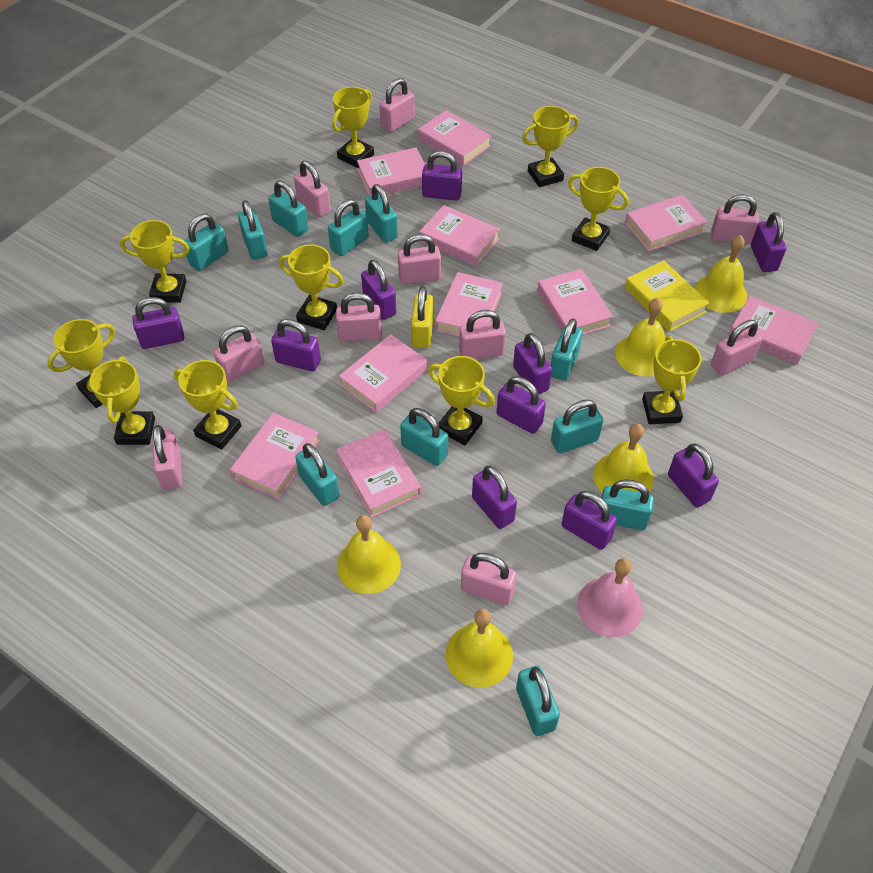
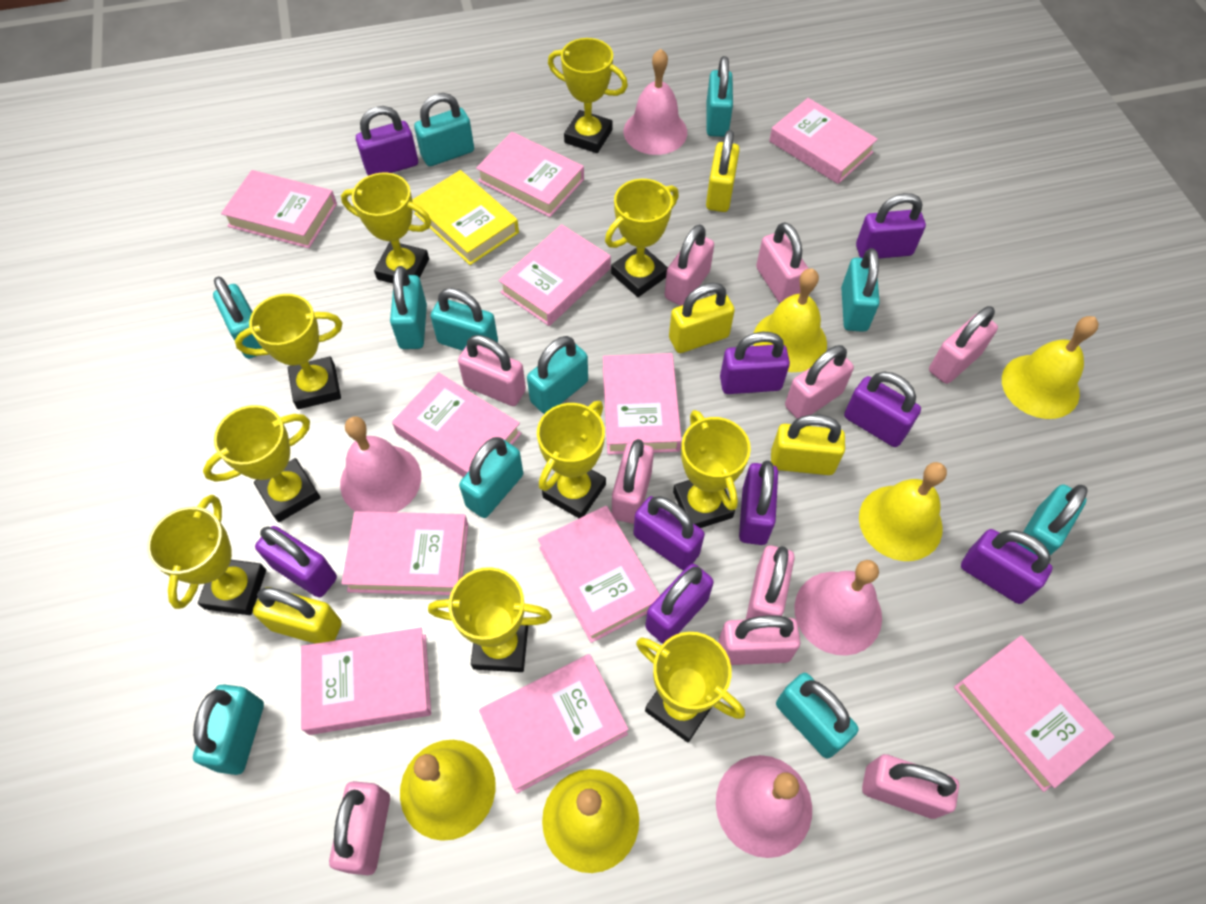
pink bell: 1 -> 4
pink book: 10 -> 11
purple padlock: 10 -> 9
yellow padlock: 1 -> 4

